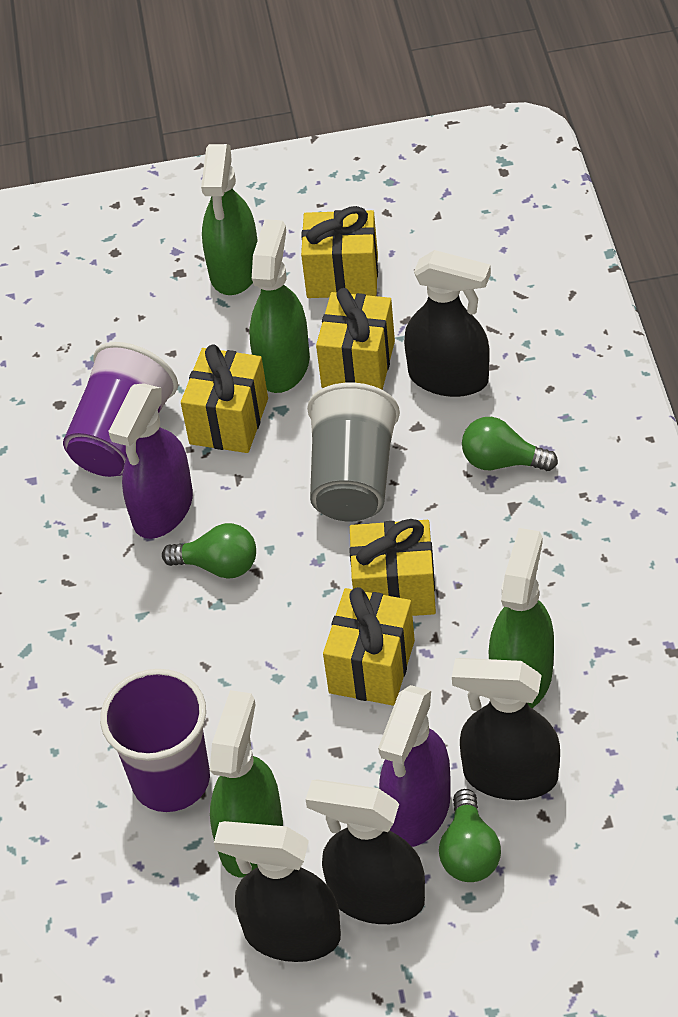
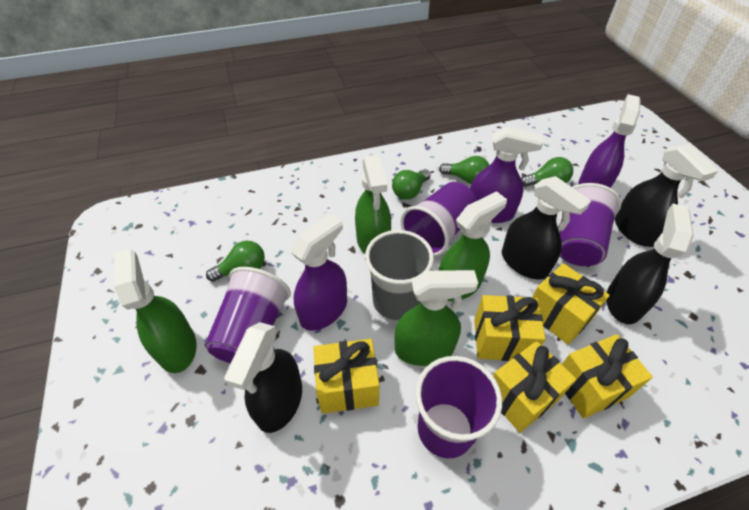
green light bulb: 3 -> 4
purple cup: 2 -> 4
purple spray bottle: 2 -> 3

